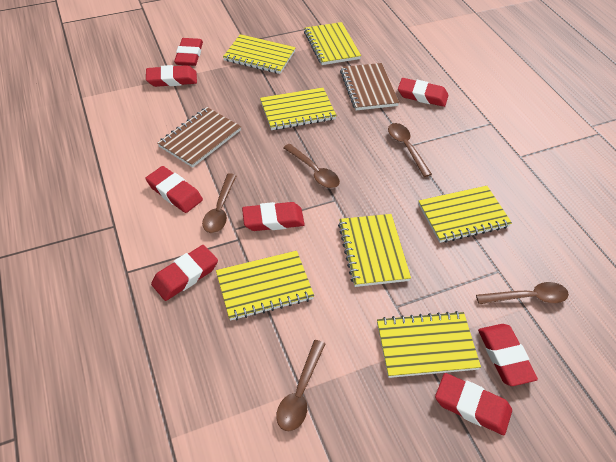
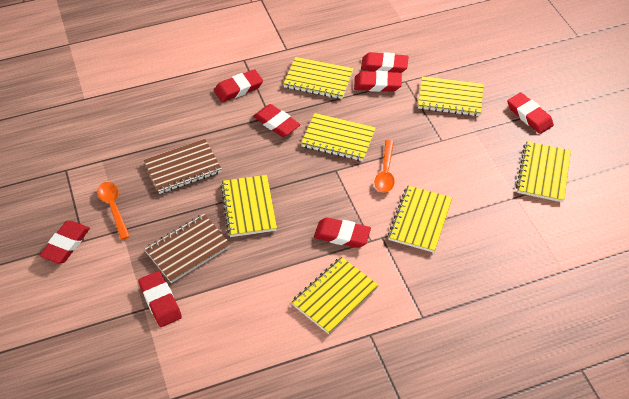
brown spoon: 5 -> 0
orange spoon: 0 -> 2

